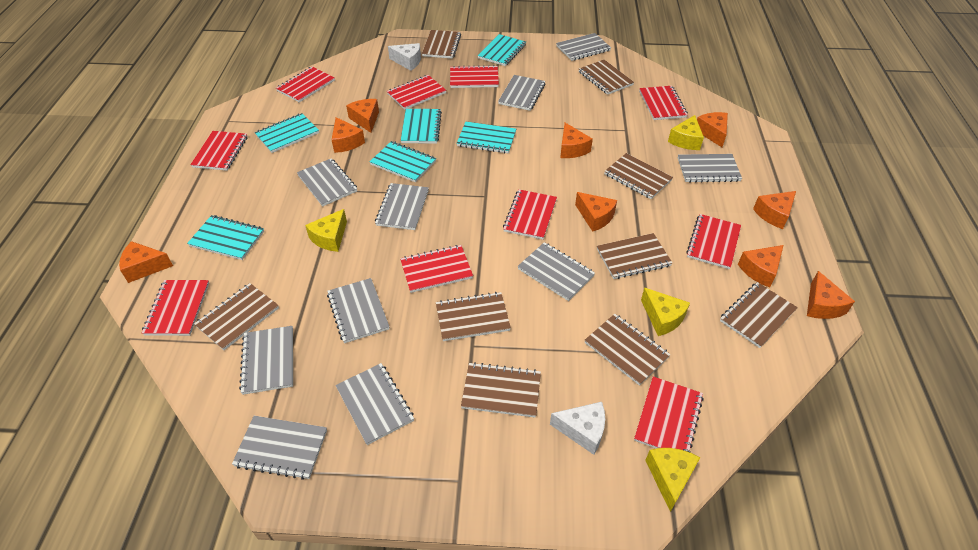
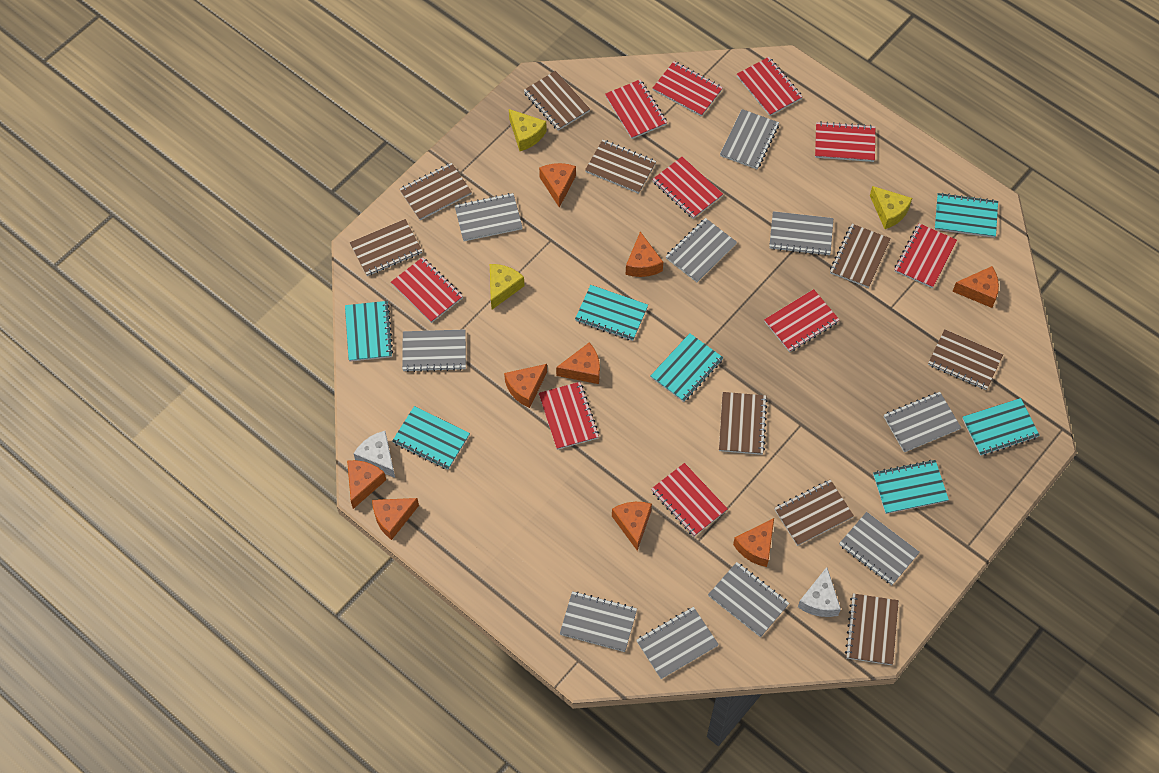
turquoise notebook: 6 -> 7
yellow cheese: 4 -> 3

